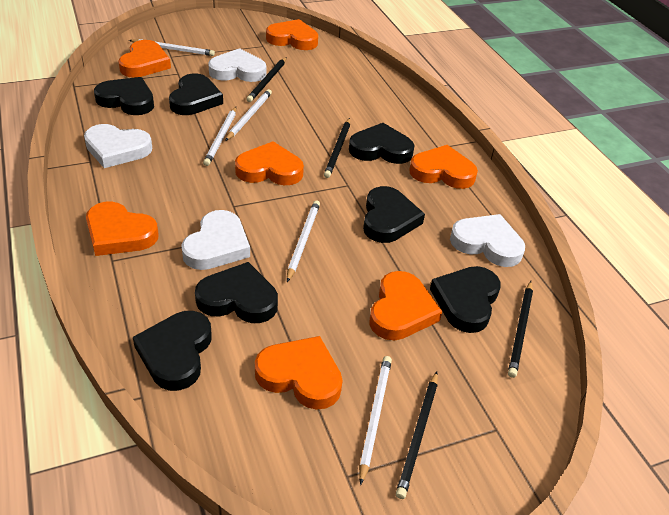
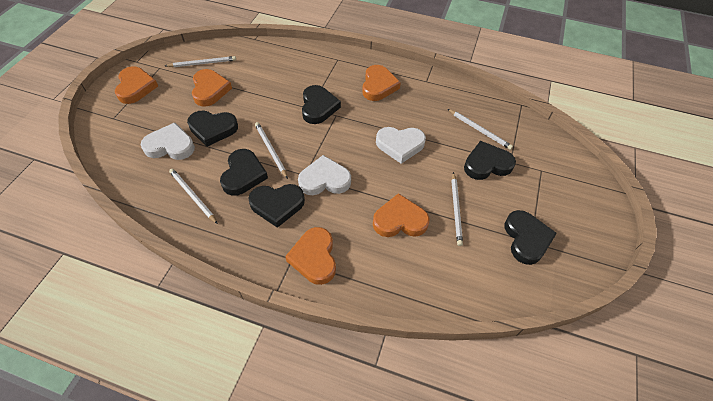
black heart: 7 -> 6
black pencil: 4 -> 0
orange heart: 7 -> 5
white heart: 4 -> 3

